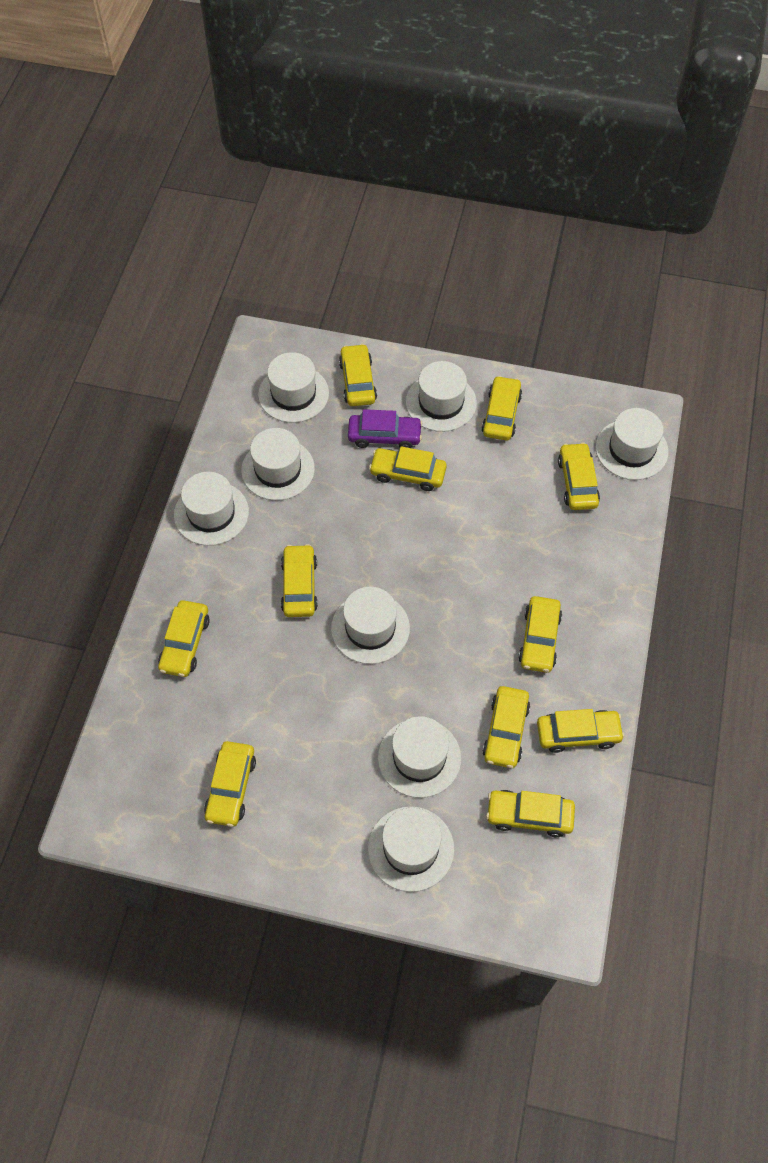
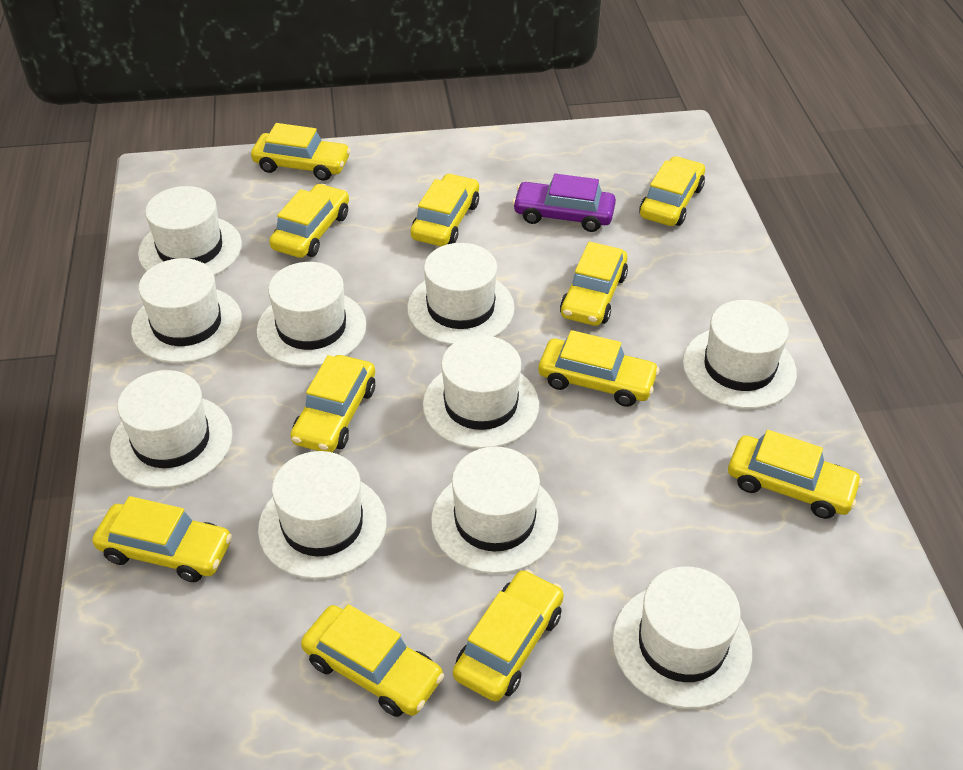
white hat: 8 -> 10

